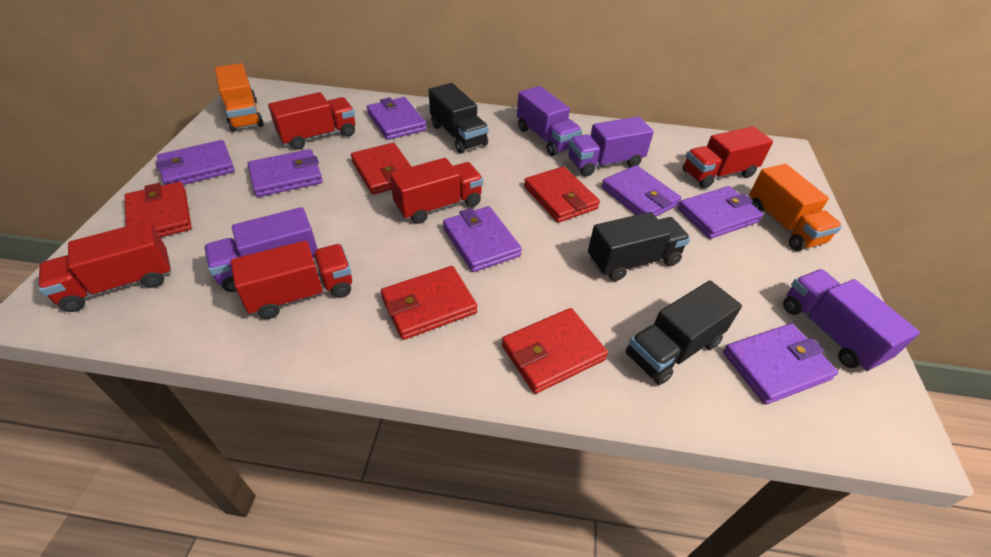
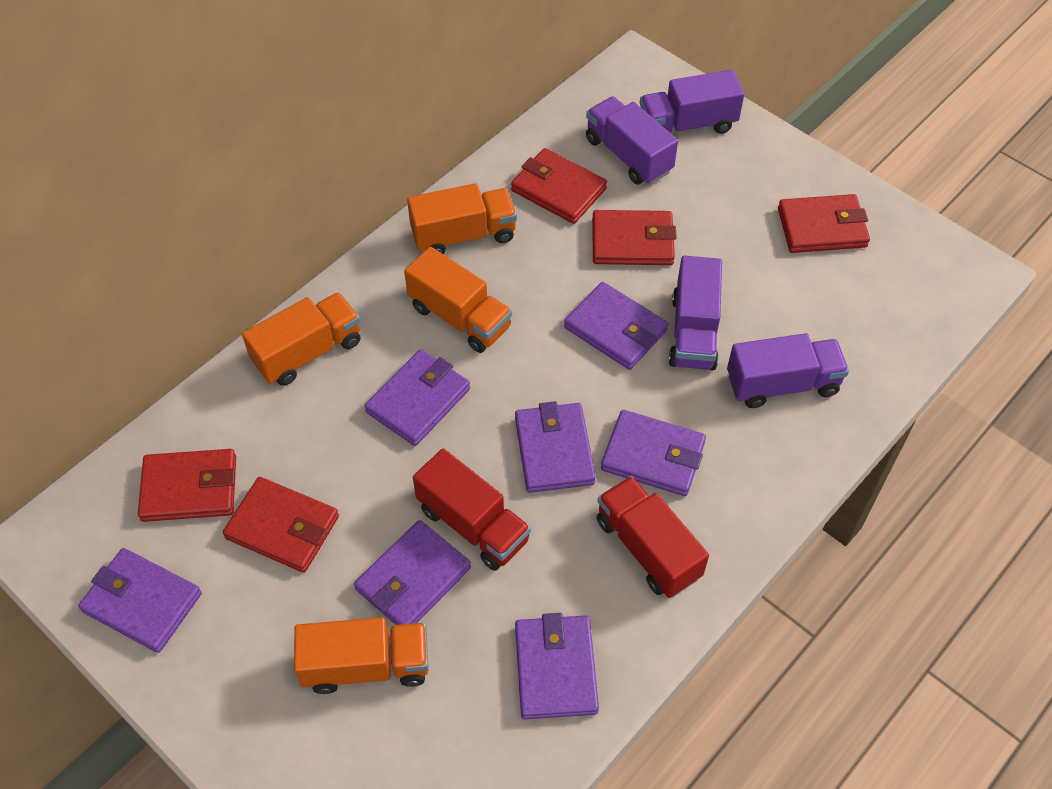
black truck: 3 -> 0
orange truck: 2 -> 4
red truck: 5 -> 2

